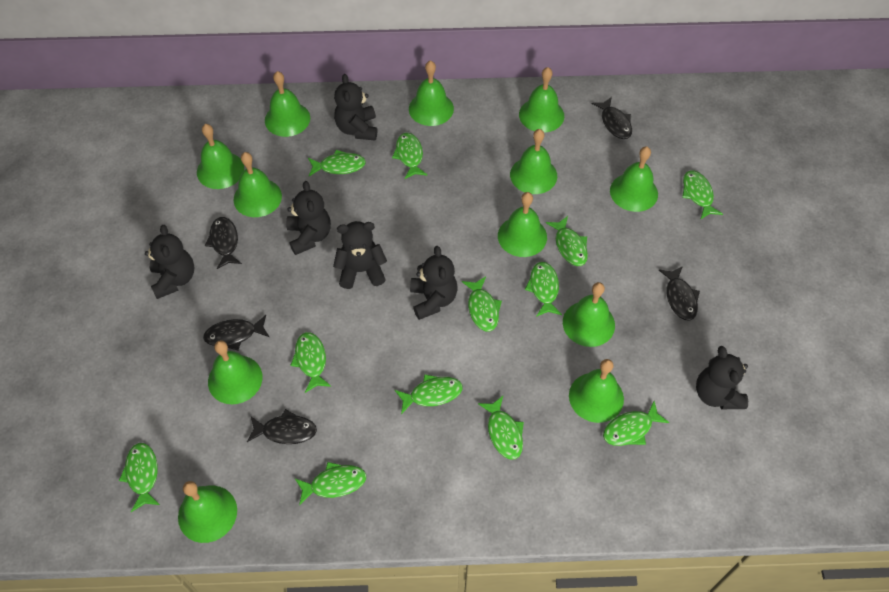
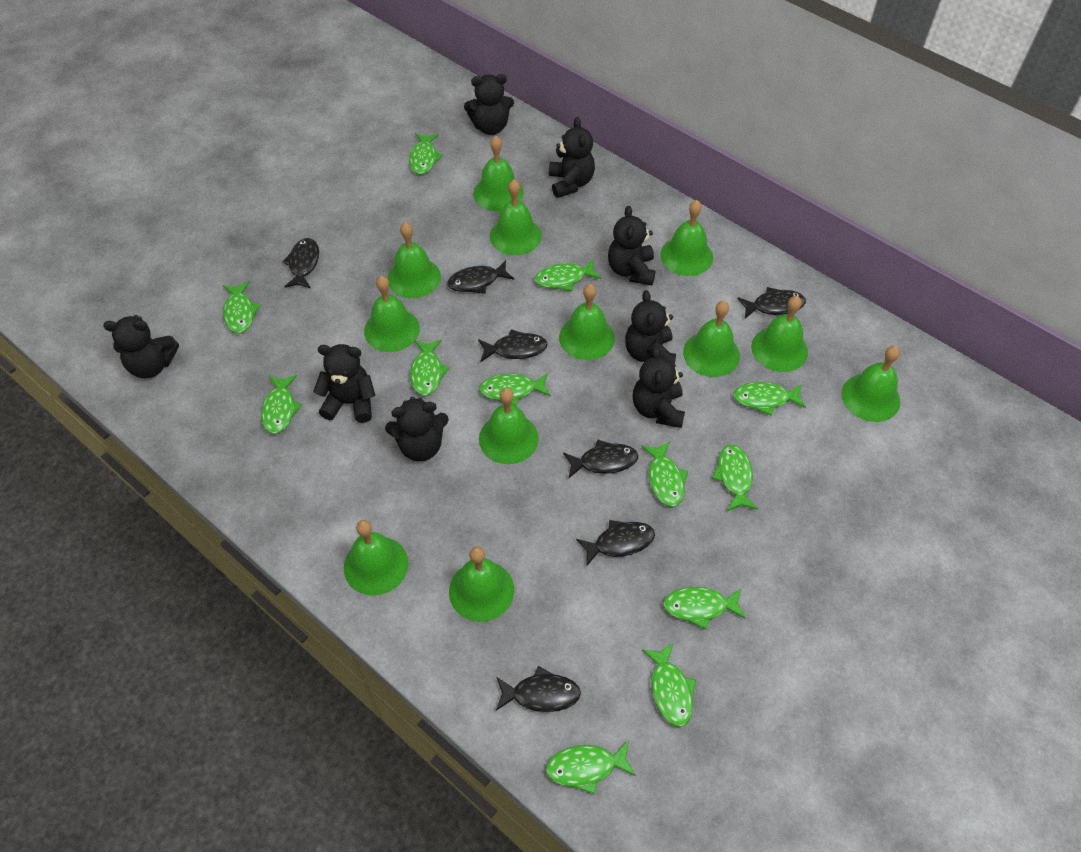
black fish: 5 -> 7
black teddy bear: 6 -> 8

